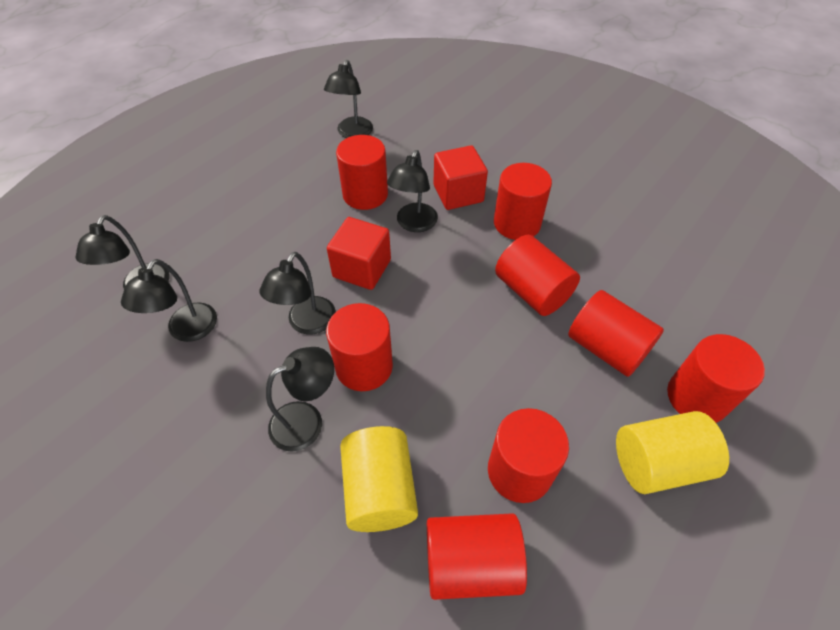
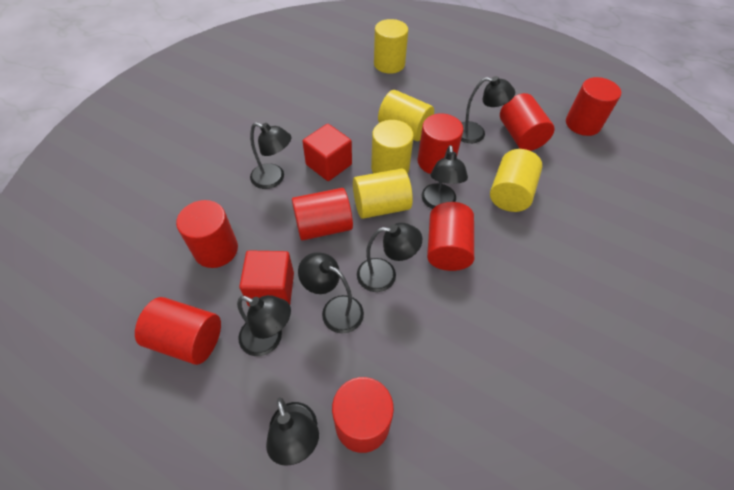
black lamp: 6 -> 7
yellow cylinder: 2 -> 5

